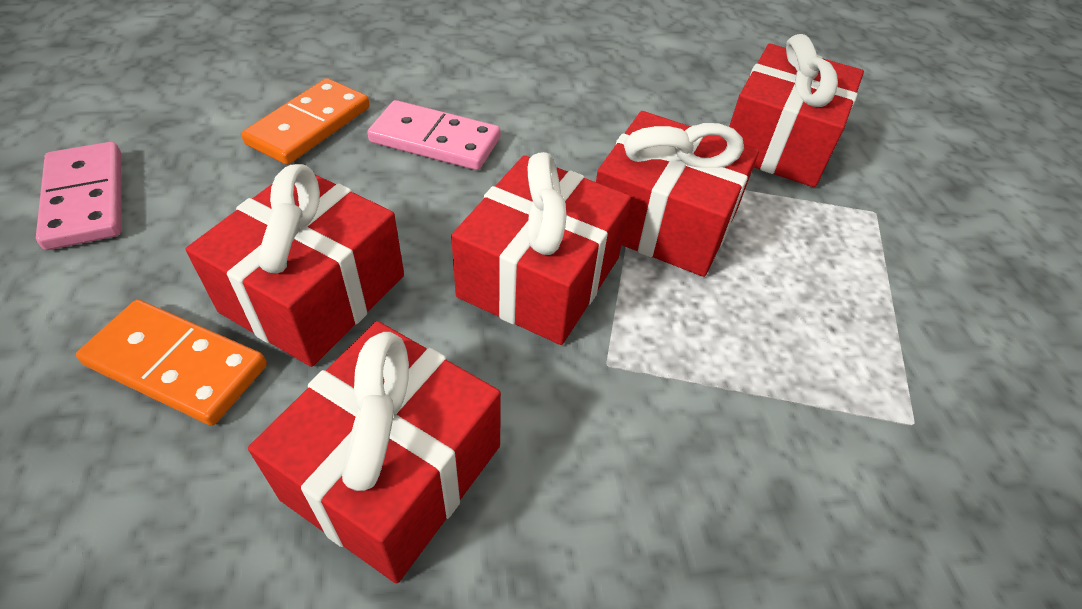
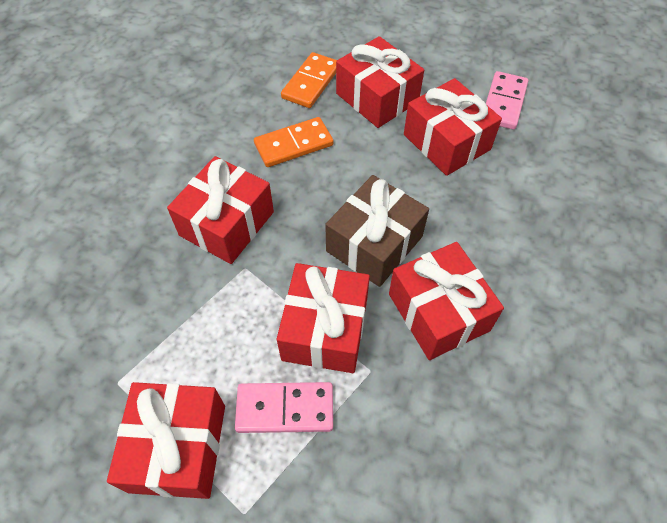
brown gift: 0 -> 1
red gift: 5 -> 6

